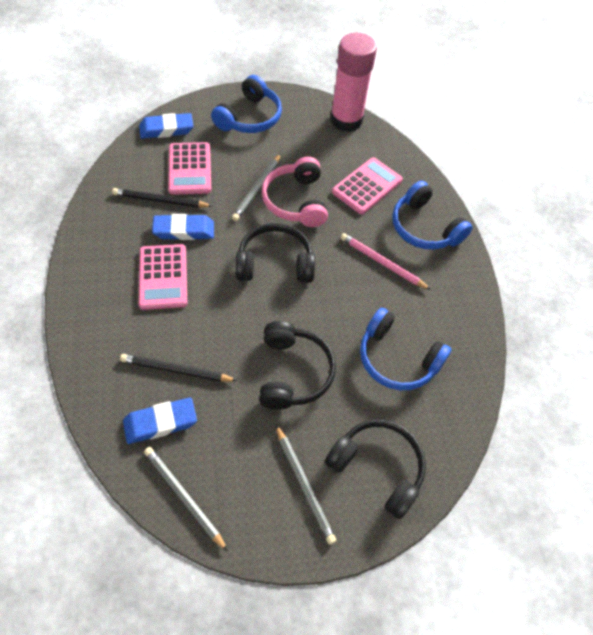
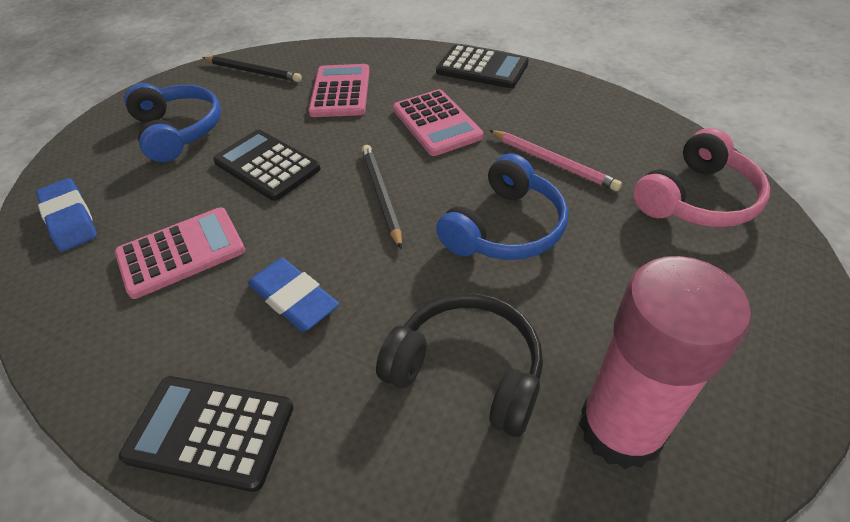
black calculator: 0 -> 3
black headphones: 3 -> 1
blue eraser: 3 -> 2
blue headphones: 3 -> 2
grey pencil: 3 -> 0

